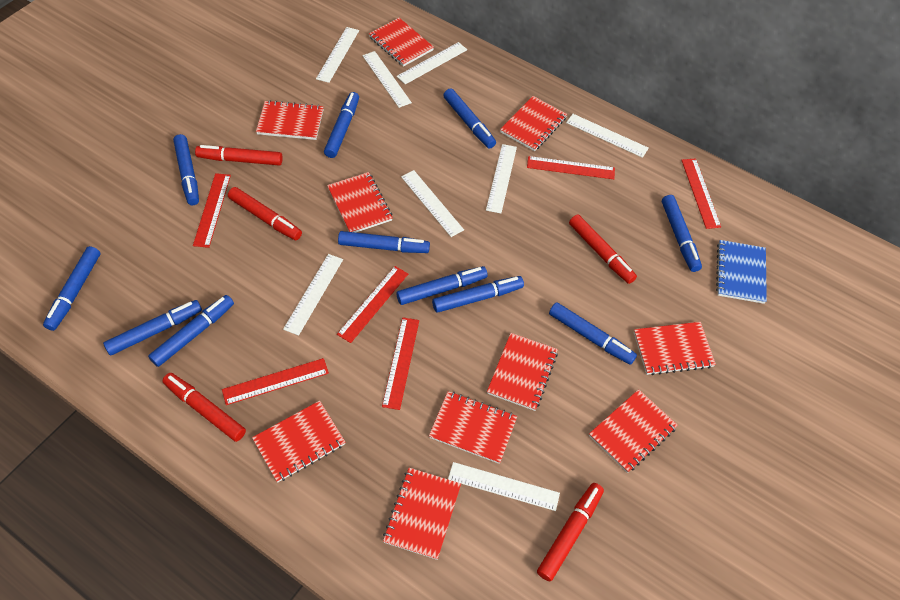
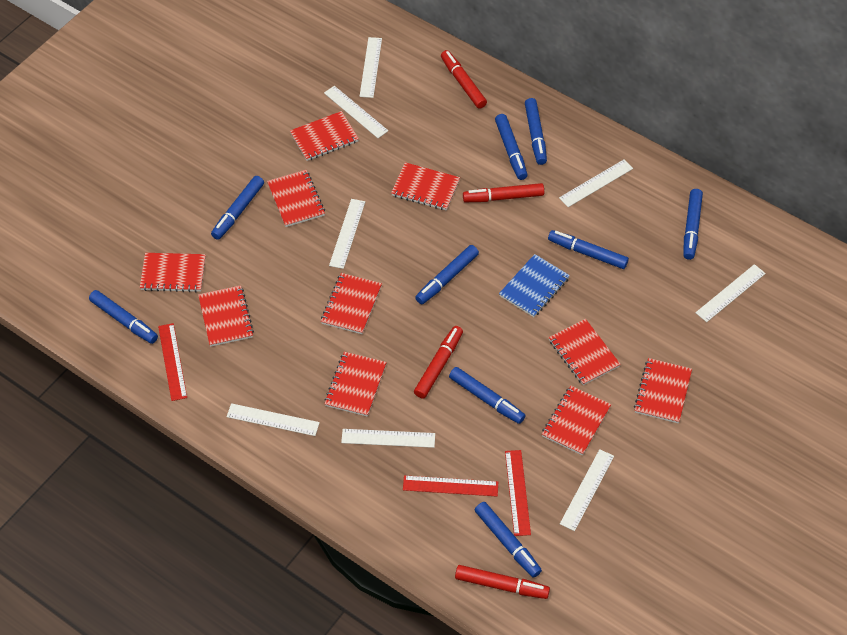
blue marker: 11 -> 9
red marker: 5 -> 4
red ruler: 6 -> 3

